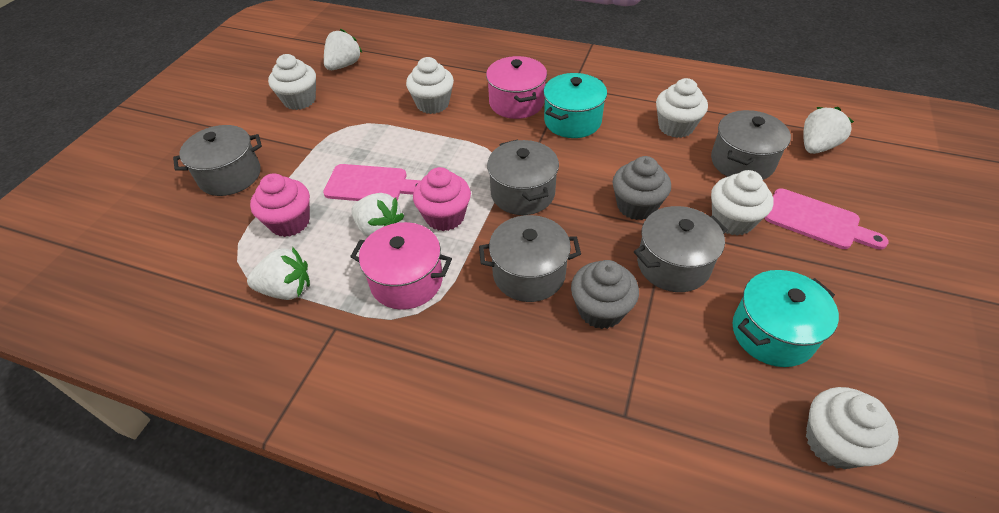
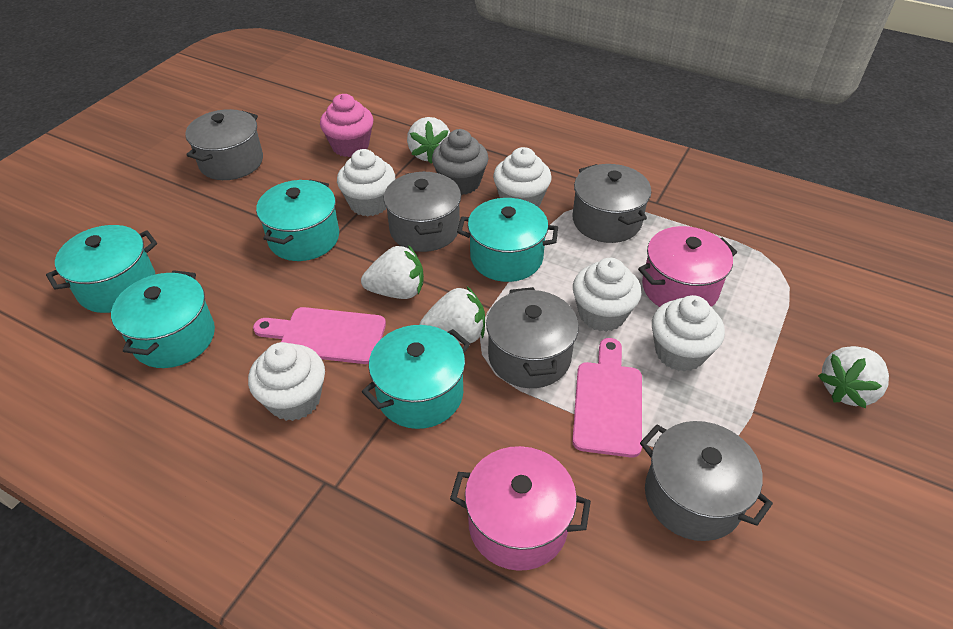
grey cupcake: 2 -> 1
pink cupcake: 2 -> 1
turquoise pot: 2 -> 5

